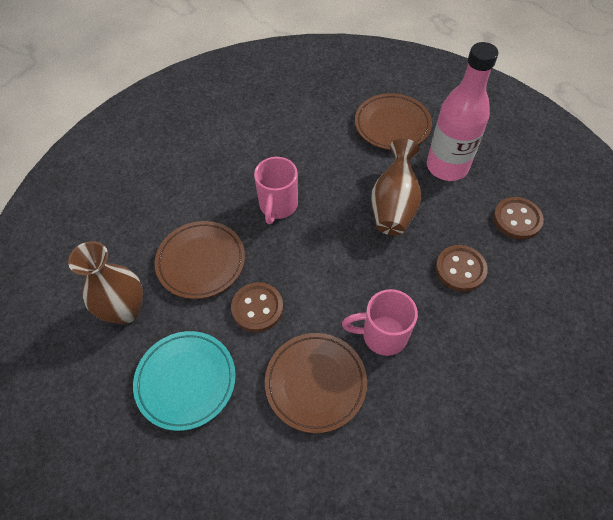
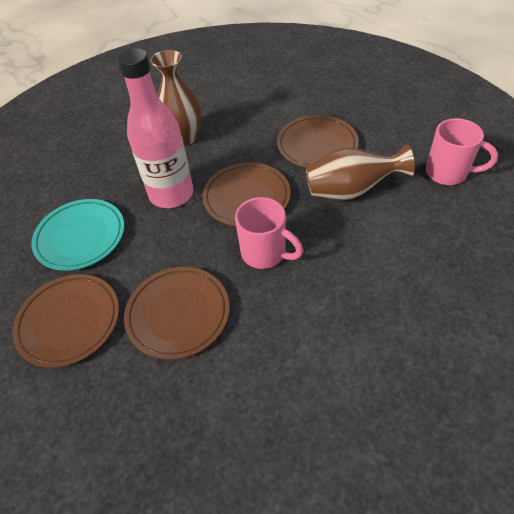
brown button: 3 -> 0
brown plate: 3 -> 4

